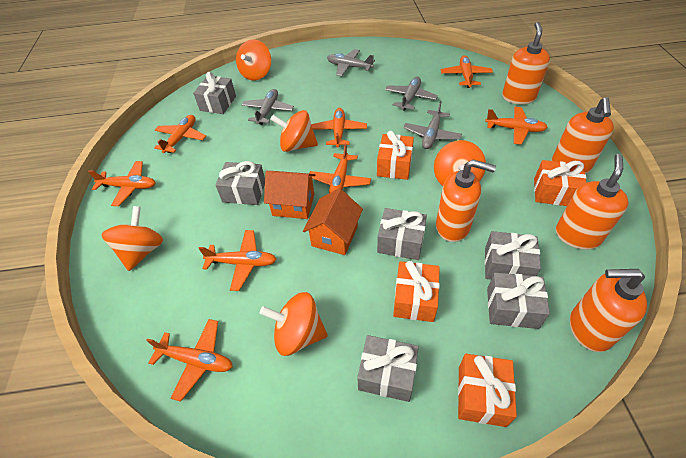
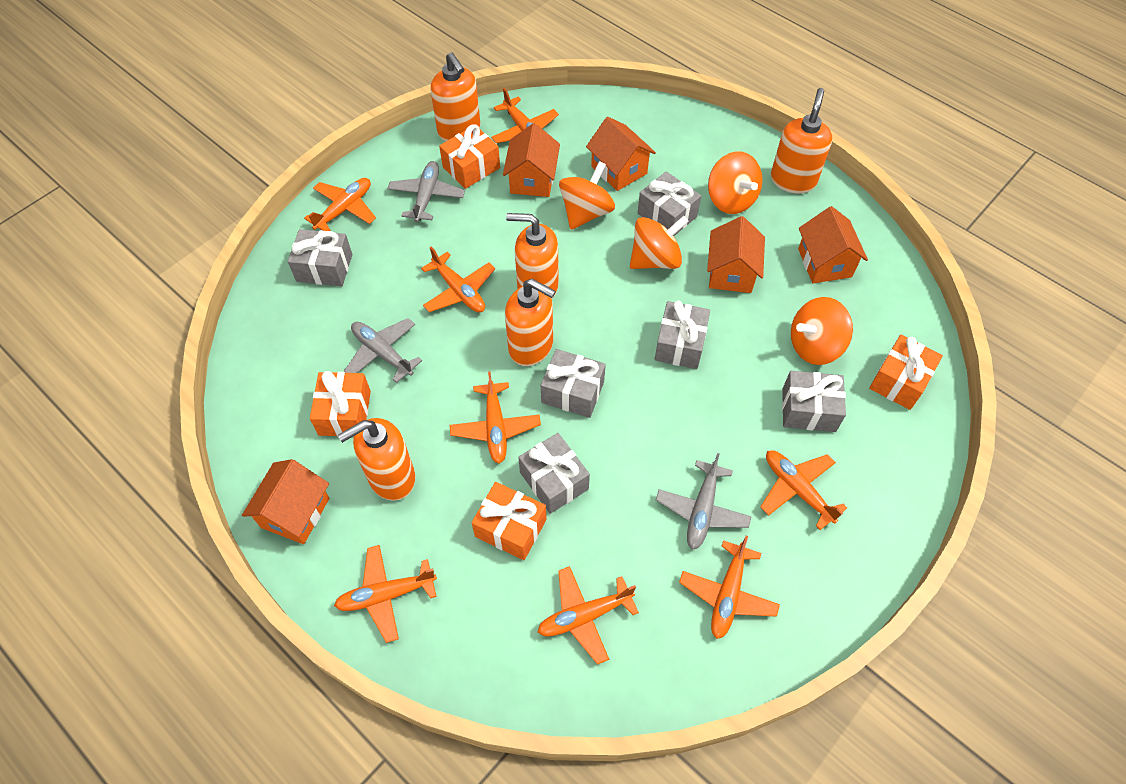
grey plane: 4 -> 3
orange house: 2 -> 5
orange spinning top: 5 -> 4

